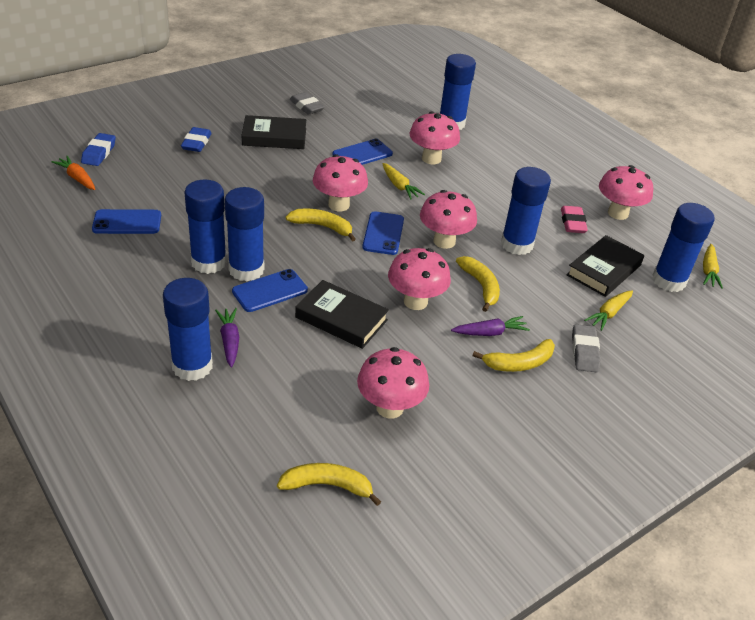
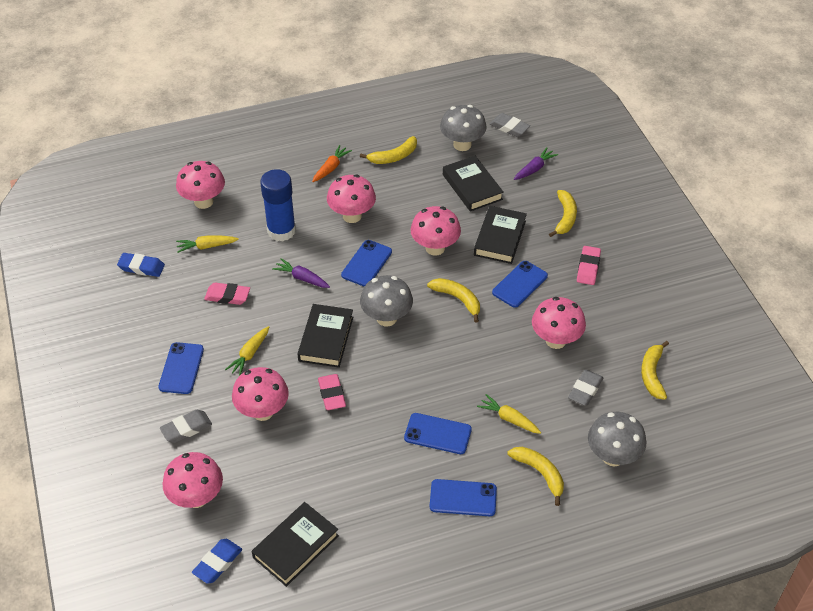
black book: 3 -> 4
blue glue stick: 6 -> 1
blue phone: 4 -> 5
grey eraser: 2 -> 3
grey mushroom: 0 -> 3
pink eraser: 1 -> 3
yellow banana: 4 -> 5

